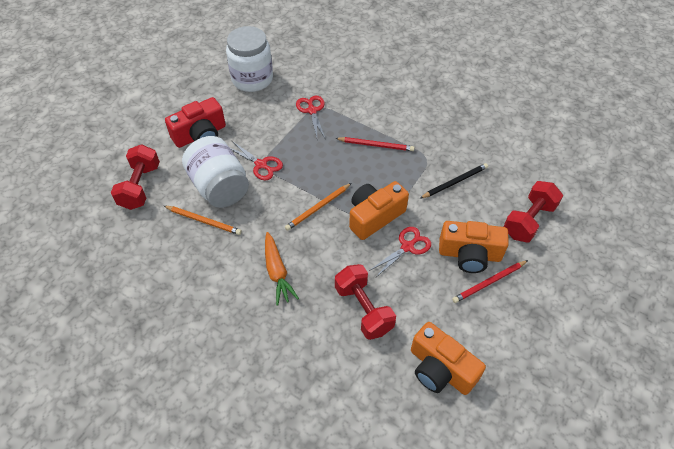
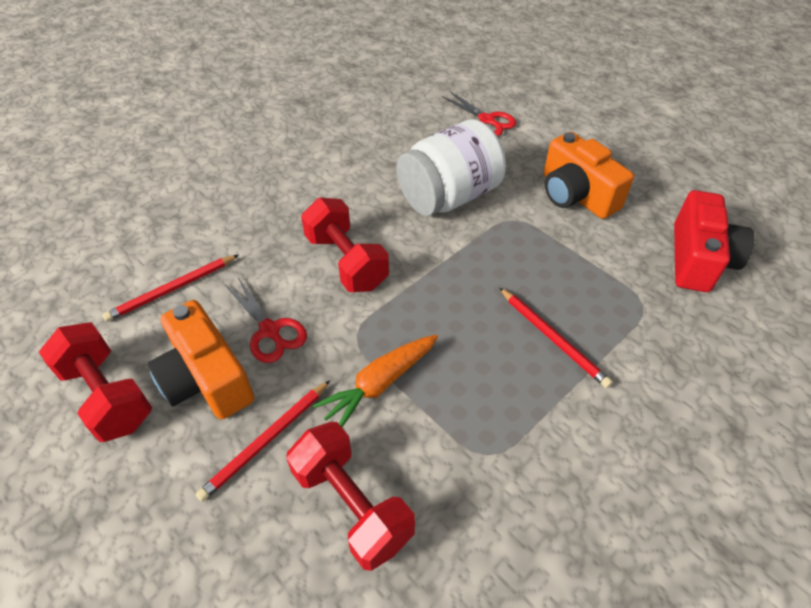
black pencil: 1 -> 0
orange camera: 3 -> 2
orange pencil: 2 -> 0
red pencil: 2 -> 3
red scissors: 3 -> 2
white jar: 2 -> 1

